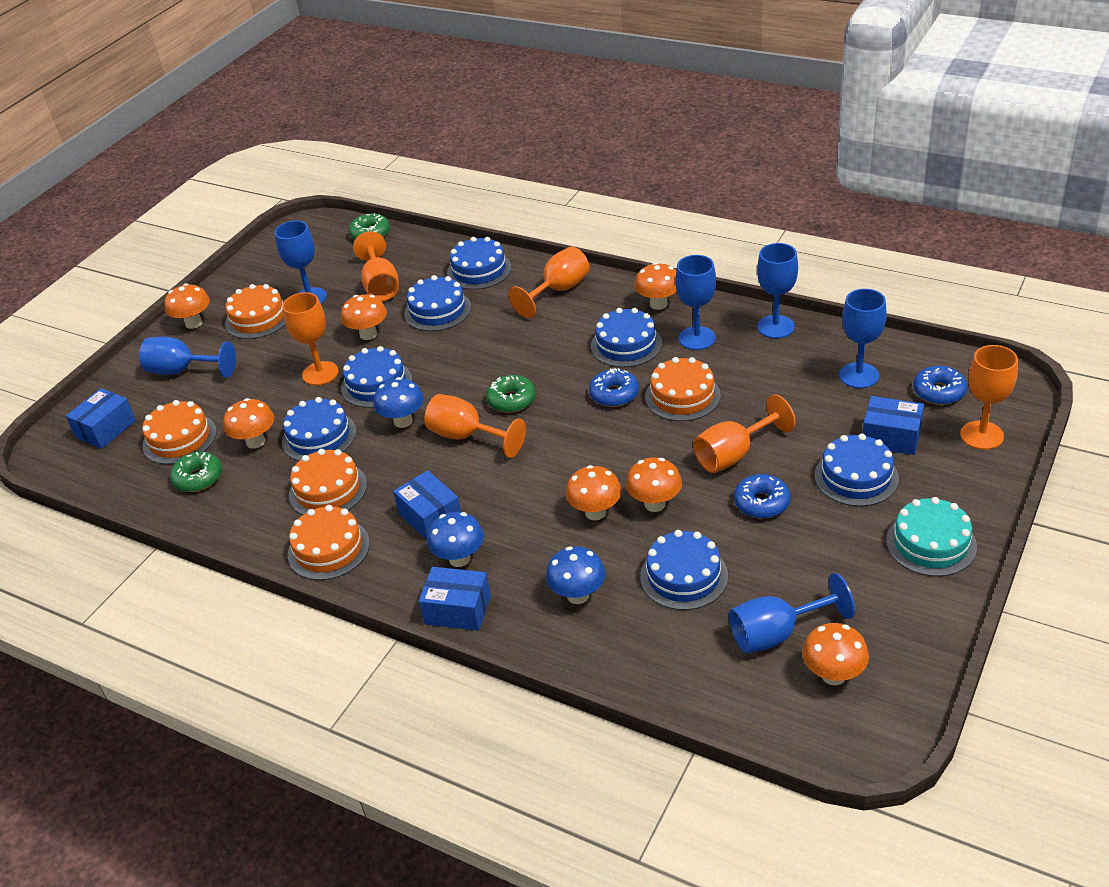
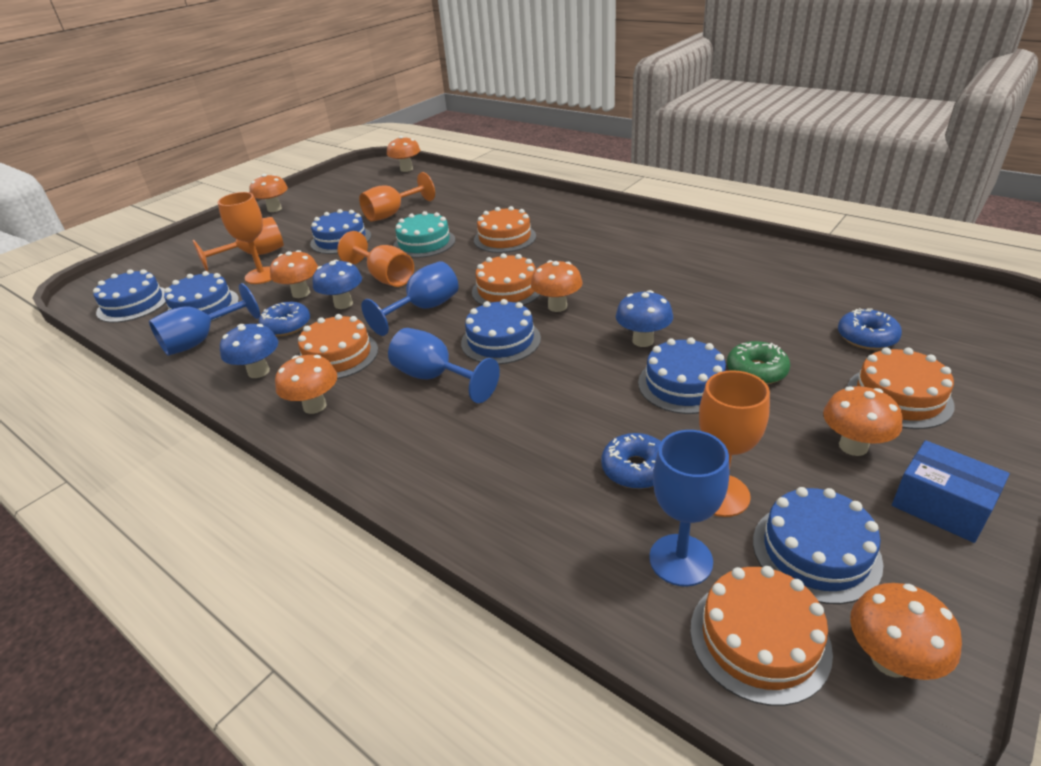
blue box: 4 -> 1
blue cake: 7 -> 6
blue goblet: 6 -> 4
green donut: 3 -> 1
orange goblet: 6 -> 5

